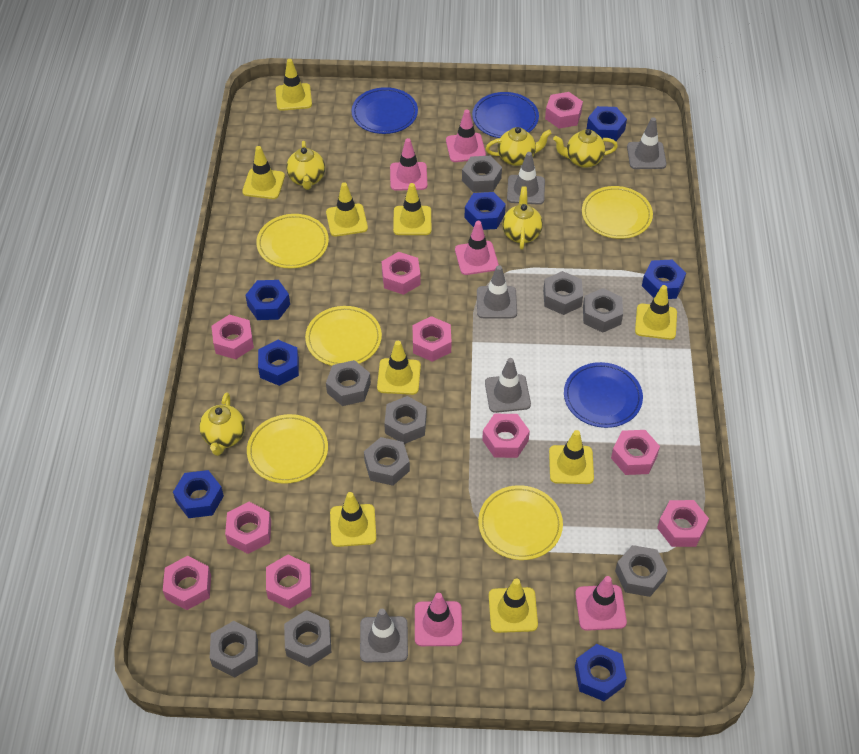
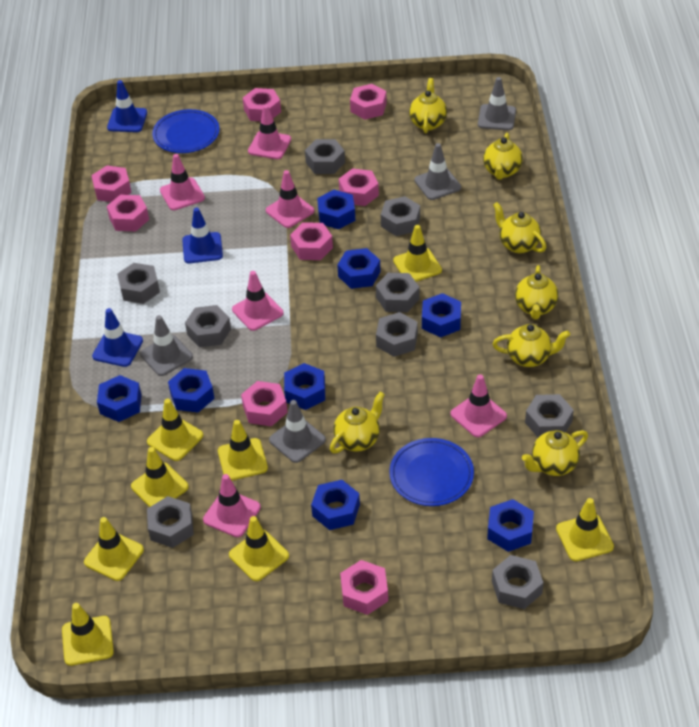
blue nut: 7 -> 8
blue plate: 3 -> 2
blue traffic cone: 0 -> 3
grey traffic cone: 5 -> 4
pink nut: 10 -> 8
pink traffic cone: 5 -> 6
yellow plate: 5 -> 0
yellow teapot: 5 -> 7
yellow traffic cone: 9 -> 8

